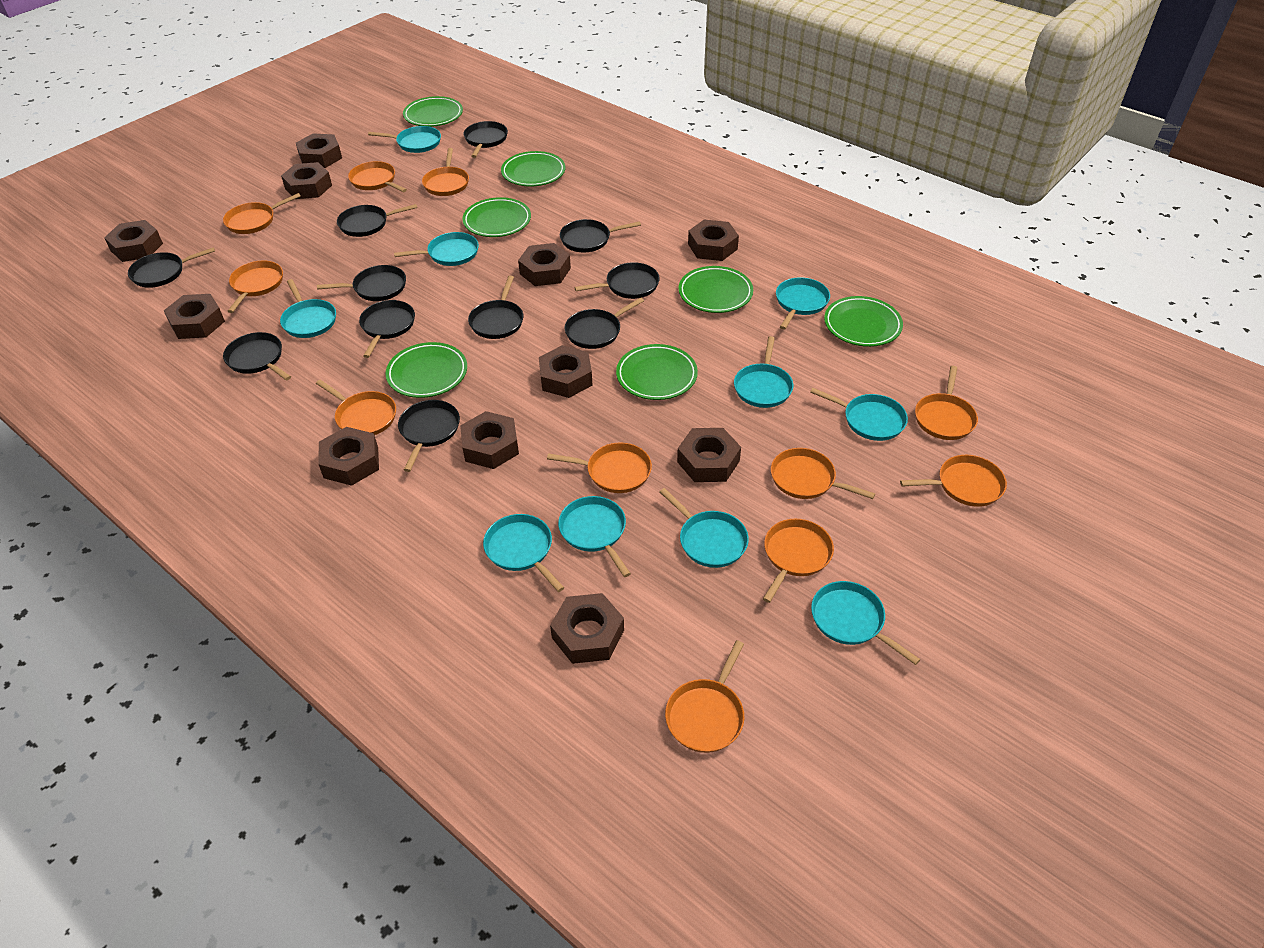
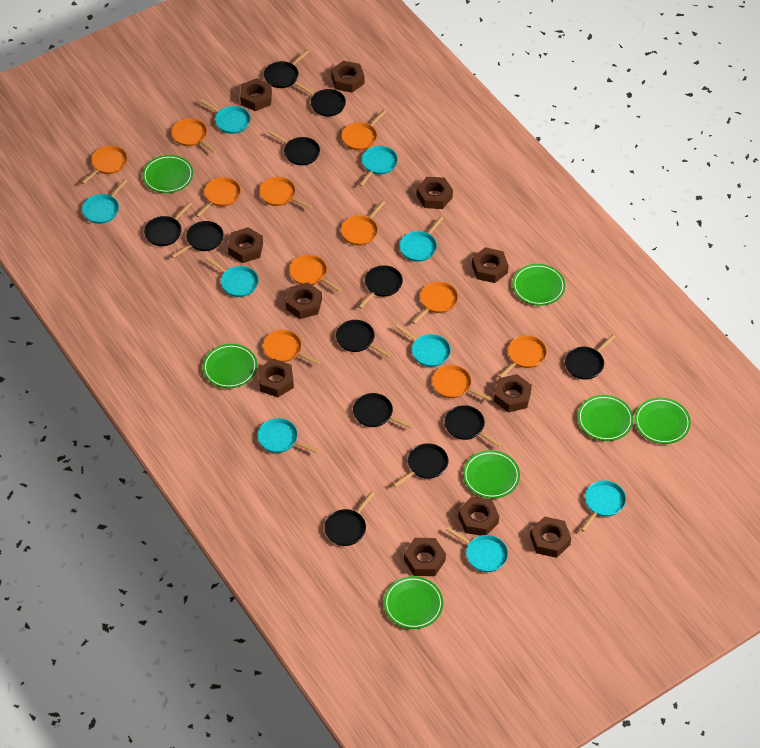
black pan: 11 -> 12
turquoise pan: 10 -> 9

